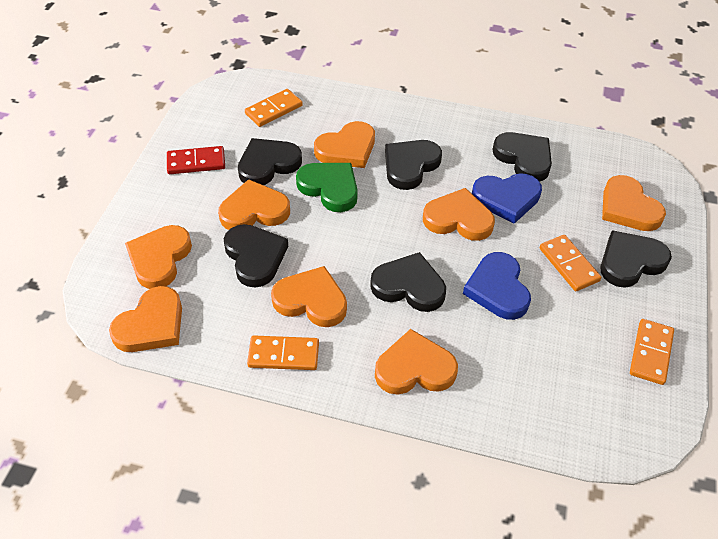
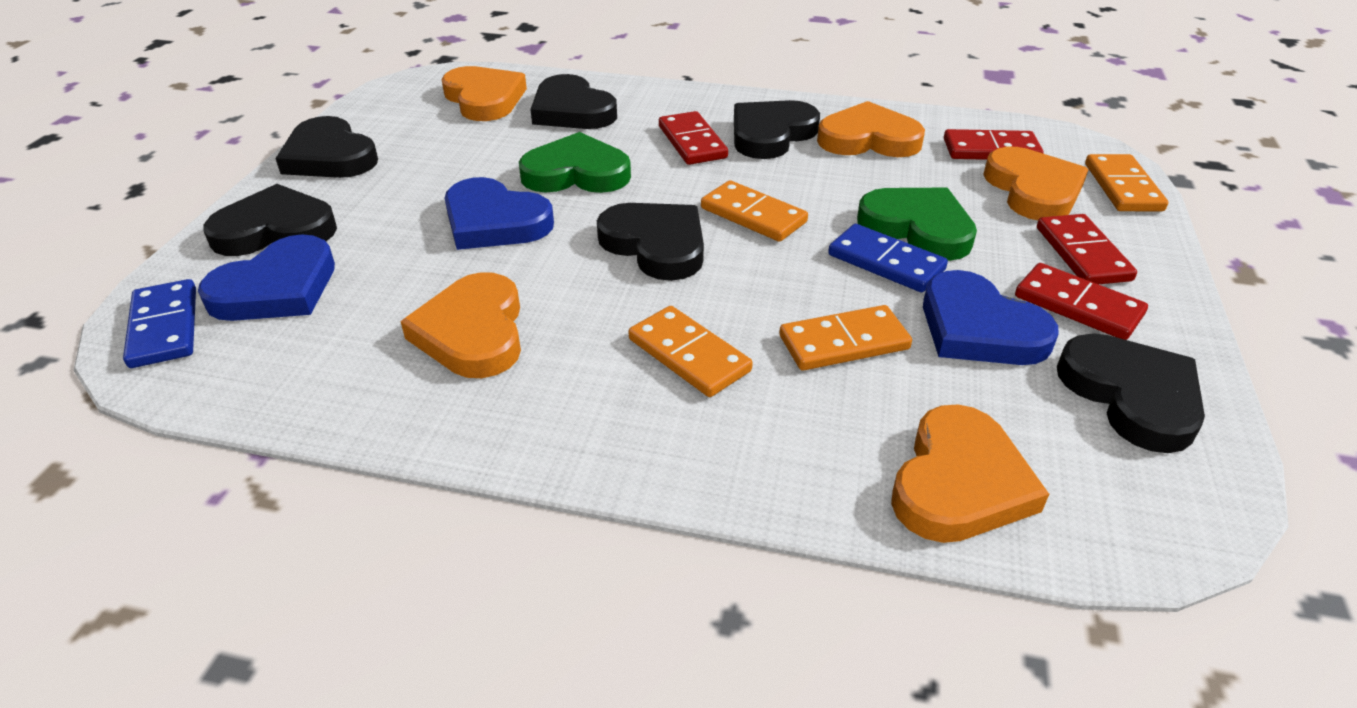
blue domino: 0 -> 2
blue heart: 2 -> 3
green heart: 1 -> 2
orange heart: 8 -> 5
red domino: 1 -> 4

